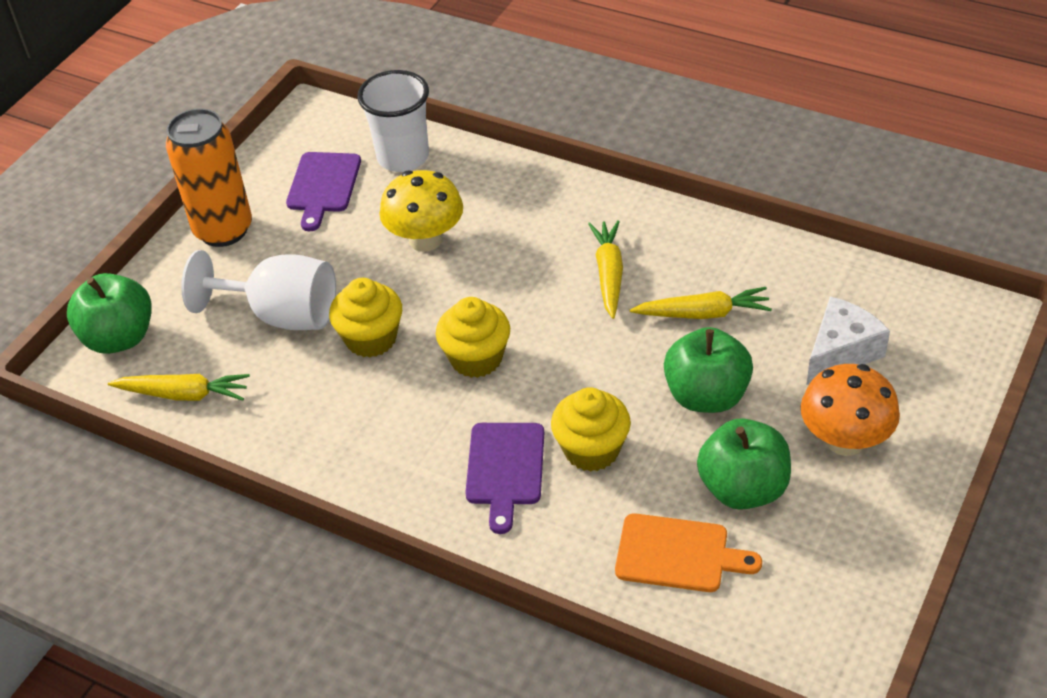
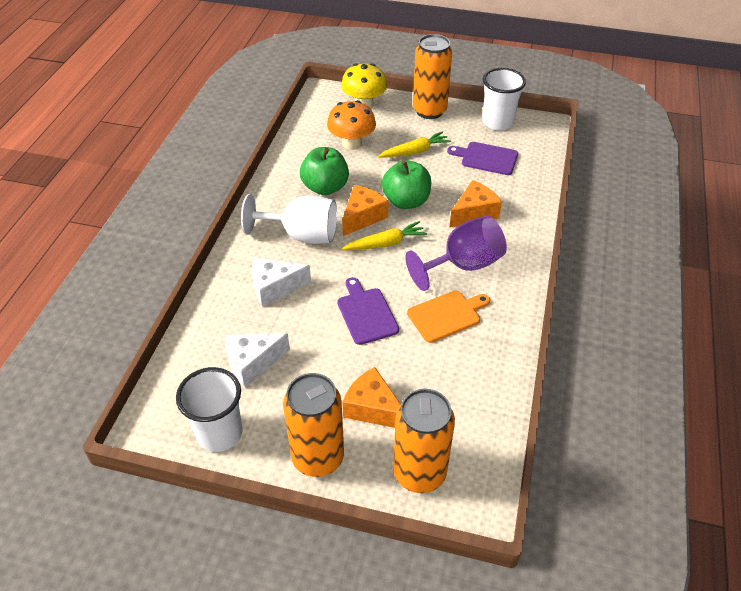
green apple: 3 -> 2
orange can: 1 -> 3
orange cheese: 0 -> 3
purple goblet: 0 -> 1
white cheese: 1 -> 2
white cup: 1 -> 2
yellow carrot: 3 -> 2
yellow cupcake: 3 -> 0

